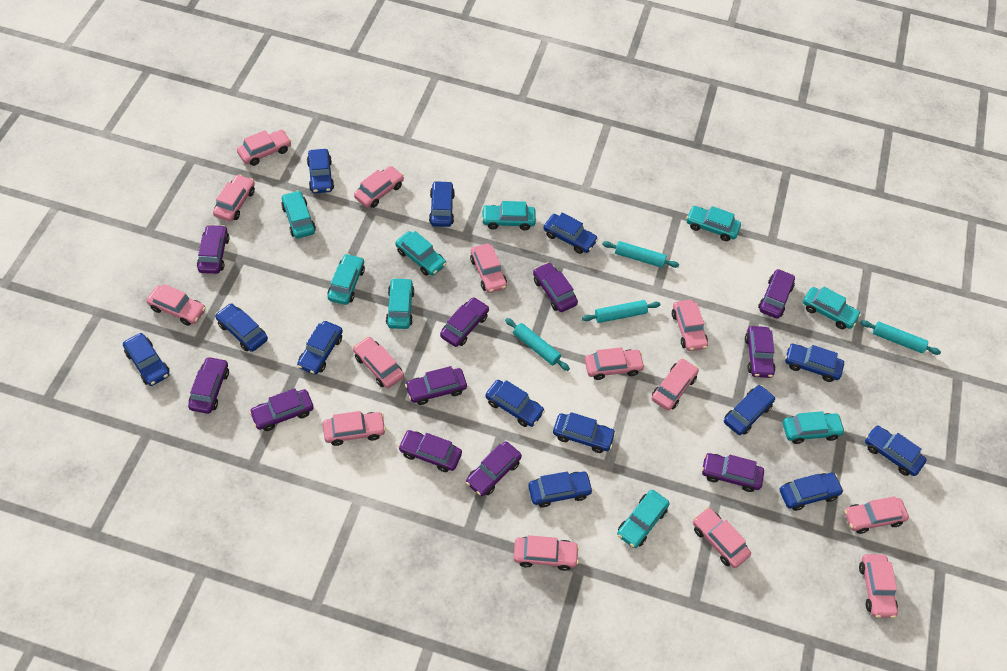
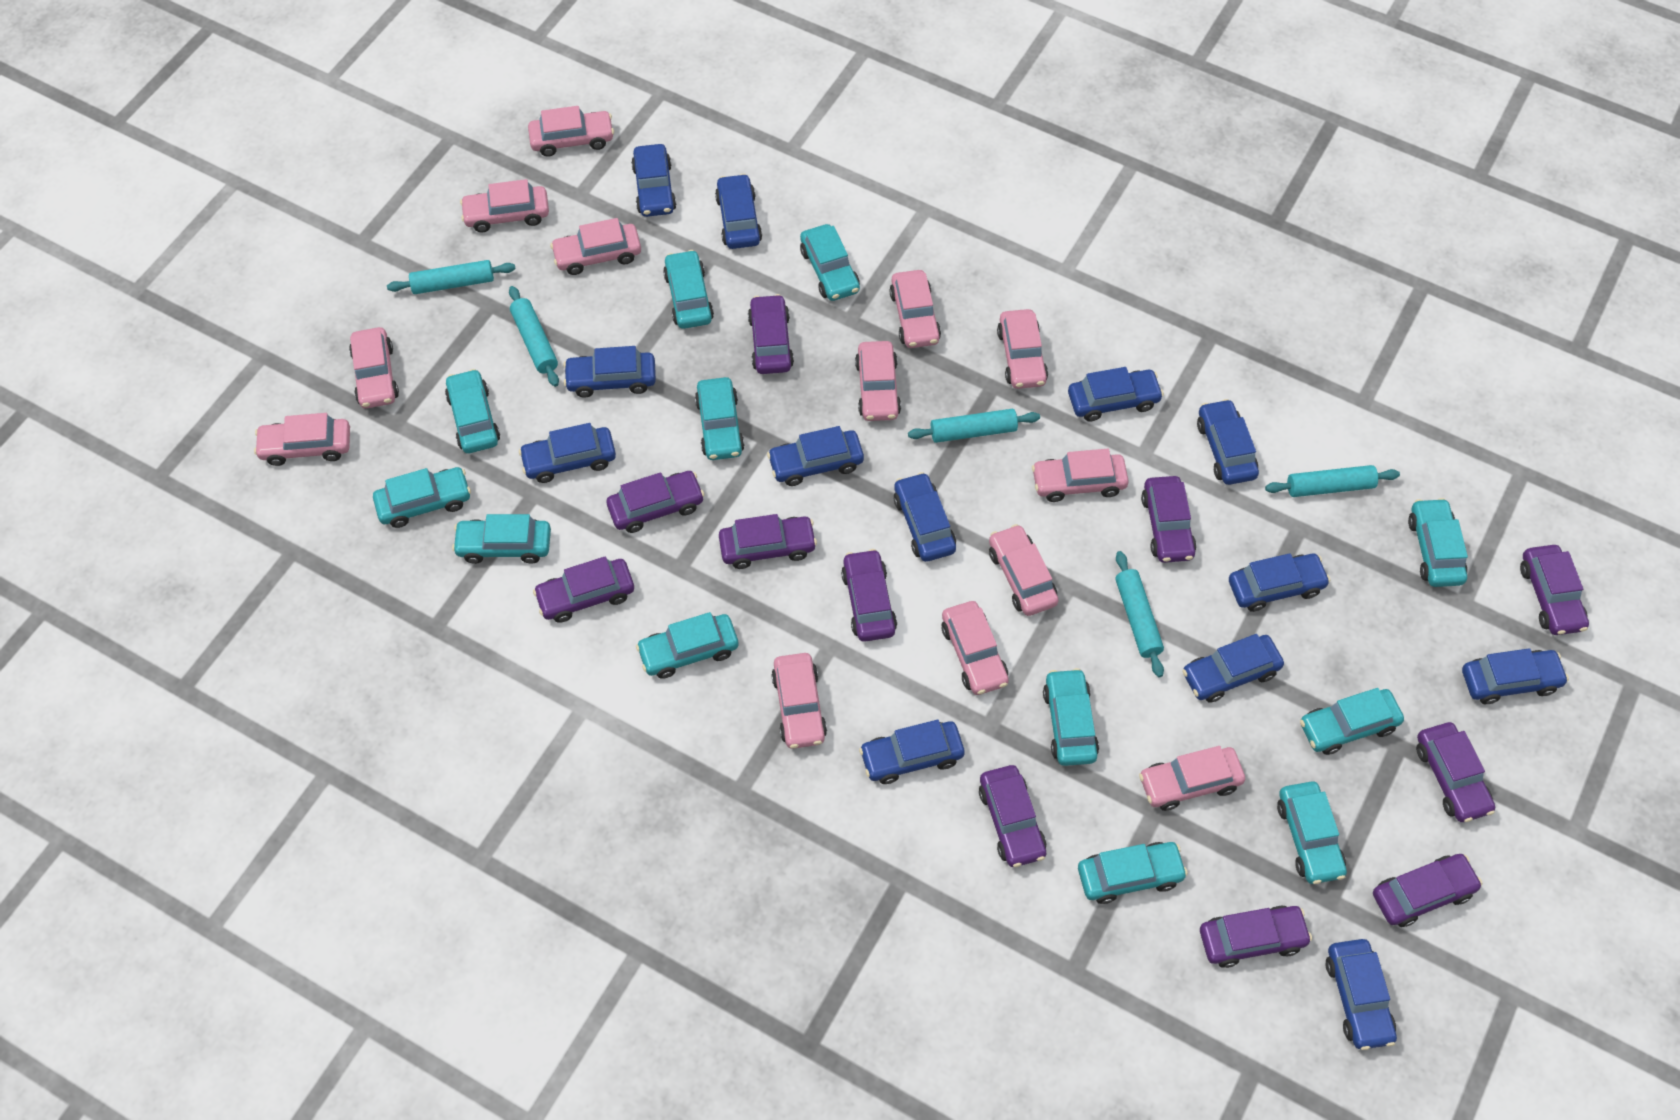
pink car: 14 -> 13
turquoise car: 9 -> 12
turquoise rolling pin: 4 -> 5

